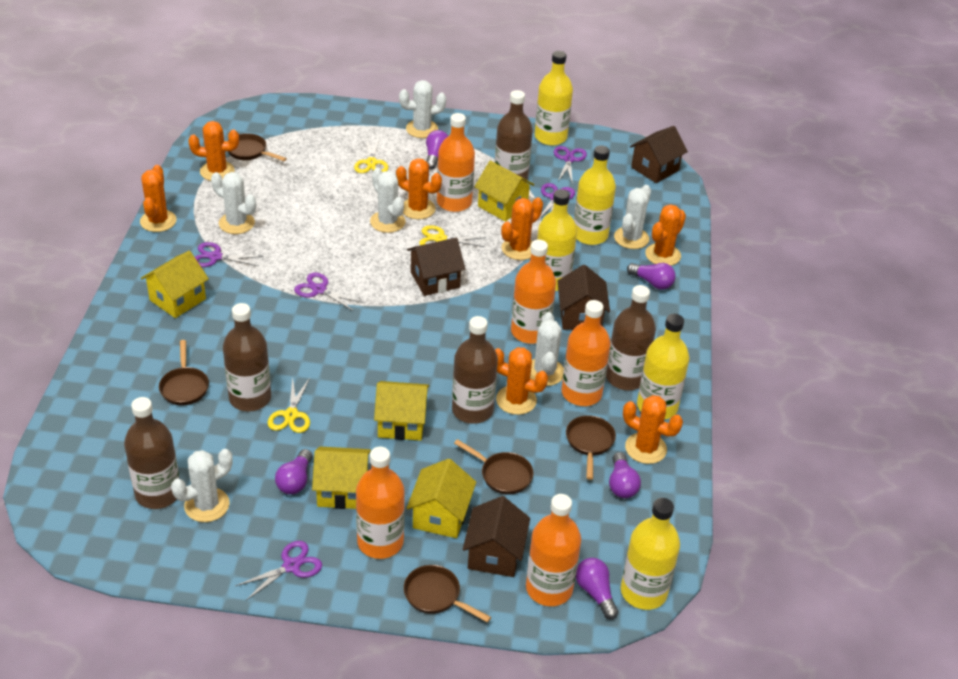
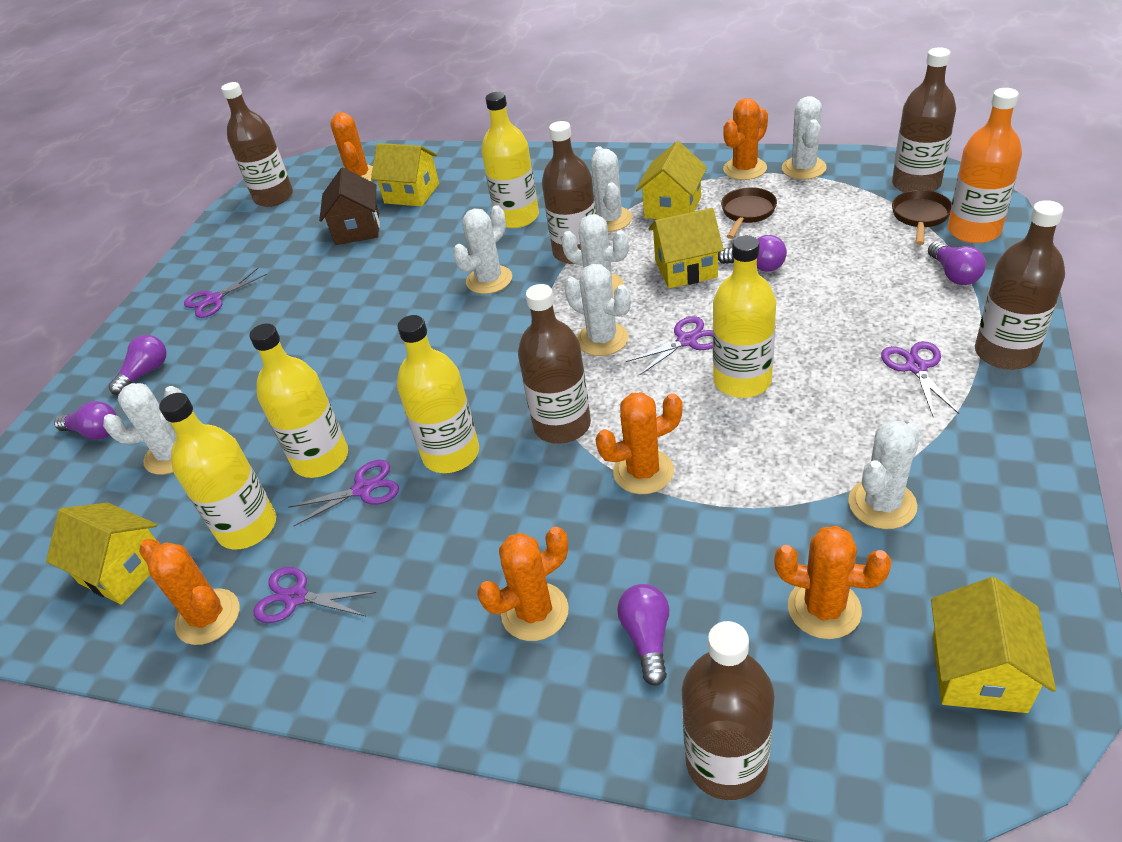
brown bottle: 5 -> 6
brown house: 4 -> 1
brown pan: 5 -> 2
orange bottle: 5 -> 1
orange cactus: 7 -> 6
white cactus: 6 -> 7
yellow scissors: 3 -> 0

